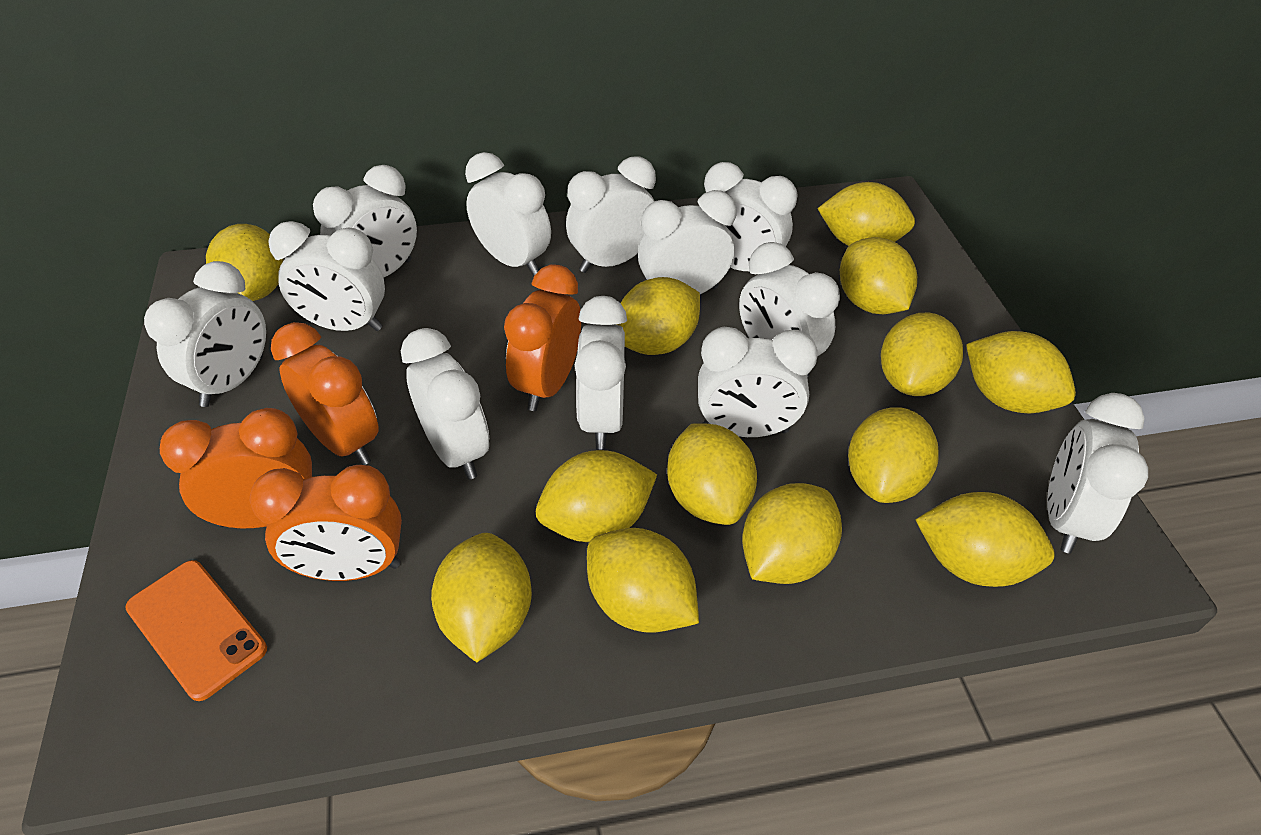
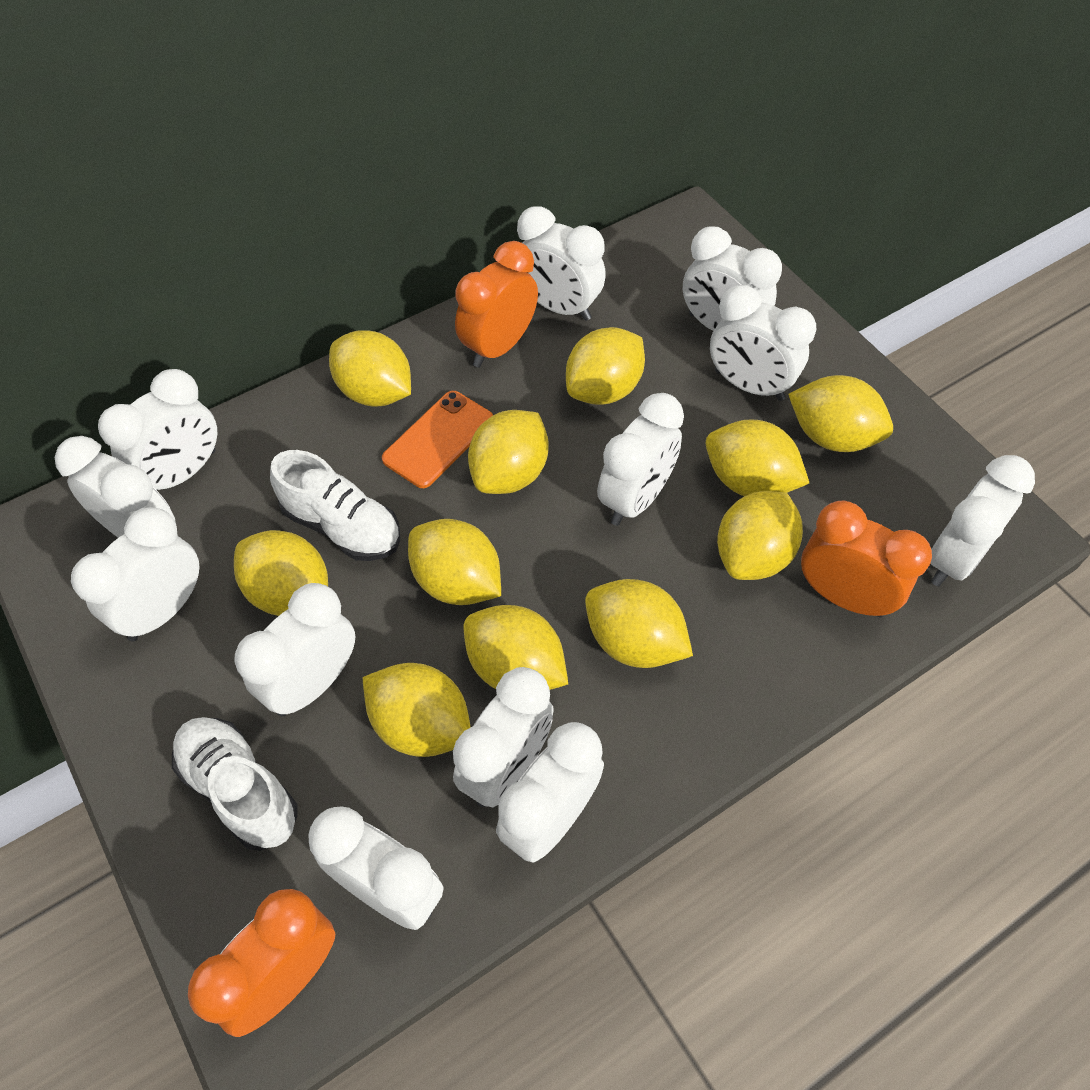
orange clock: 4 -> 3
white shoe: 0 -> 2
yellow lemon: 13 -> 11

